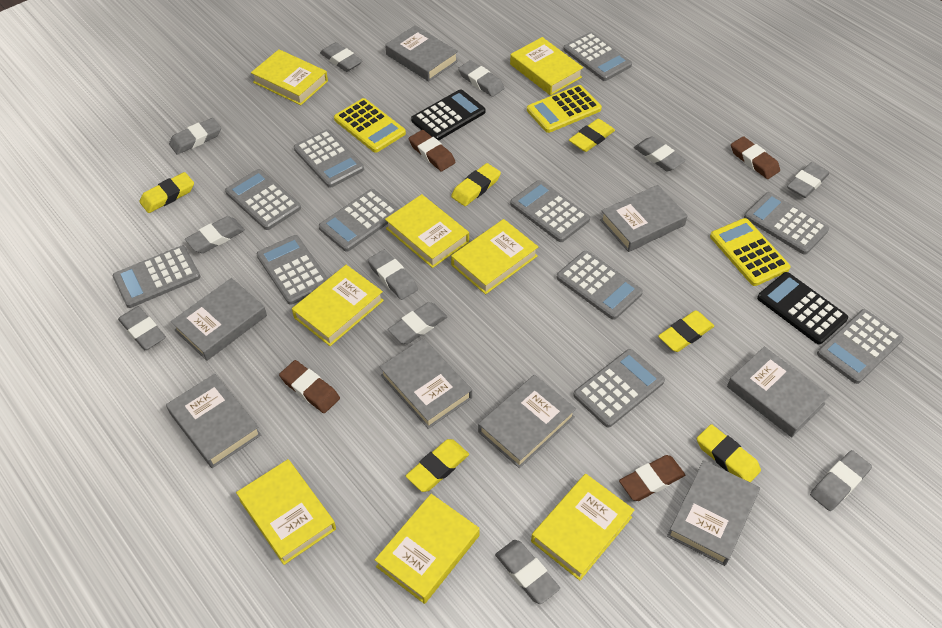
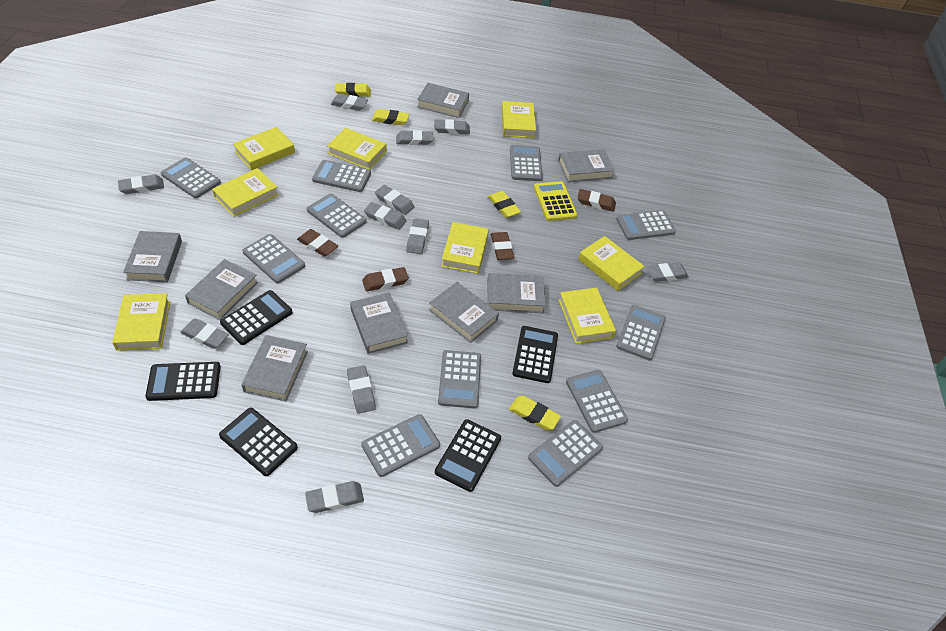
black calculator: 2 -> 5
yellow calculator: 3 -> 1
yellow eraser: 6 -> 4

